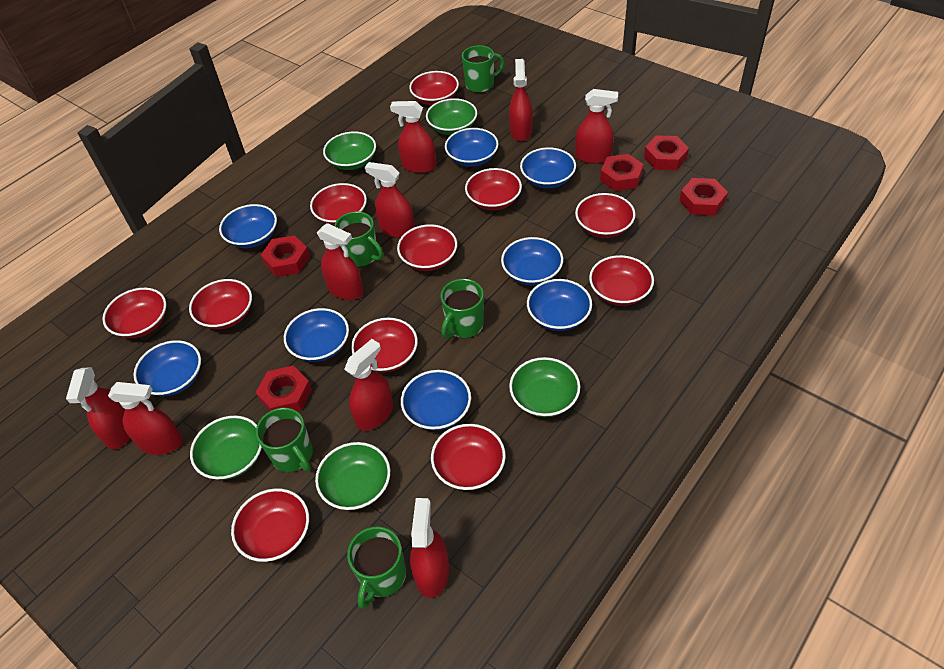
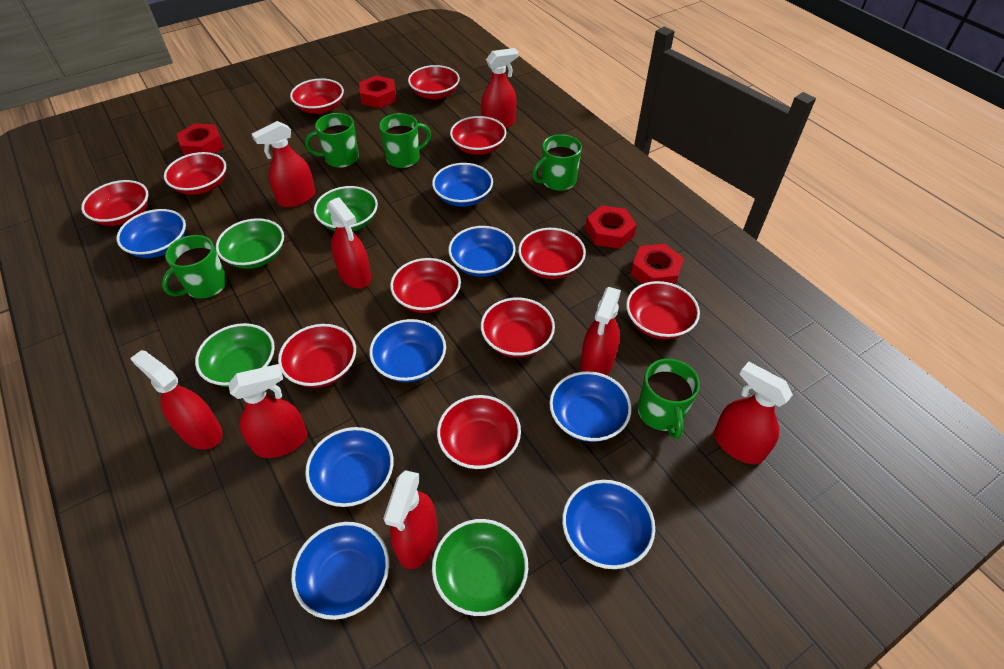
green bowl: 5 -> 4
red nut: 5 -> 4
red spray bottle: 9 -> 8

